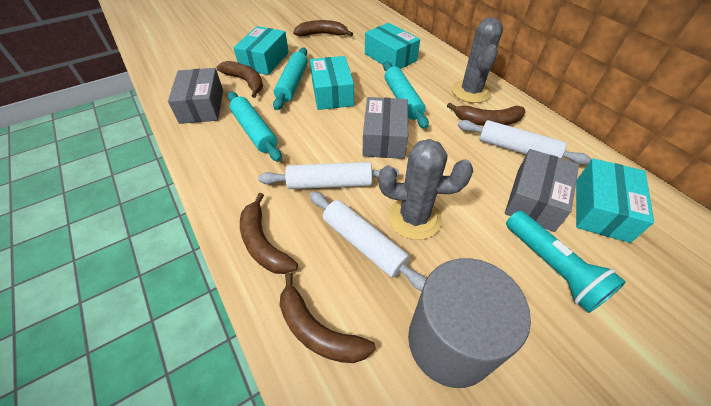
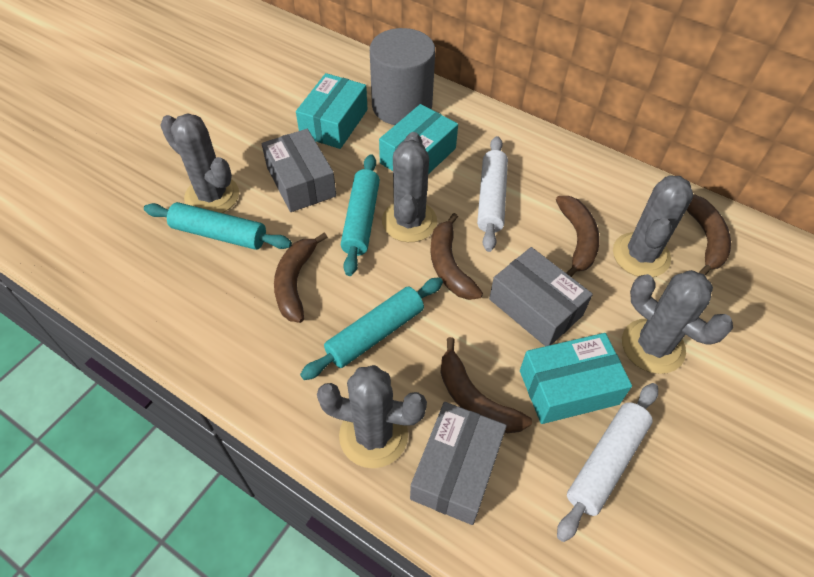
grey cactus: 2 -> 5
turquoise box: 4 -> 3
turquoise flashlight: 1 -> 0
white rolling pin: 3 -> 2

